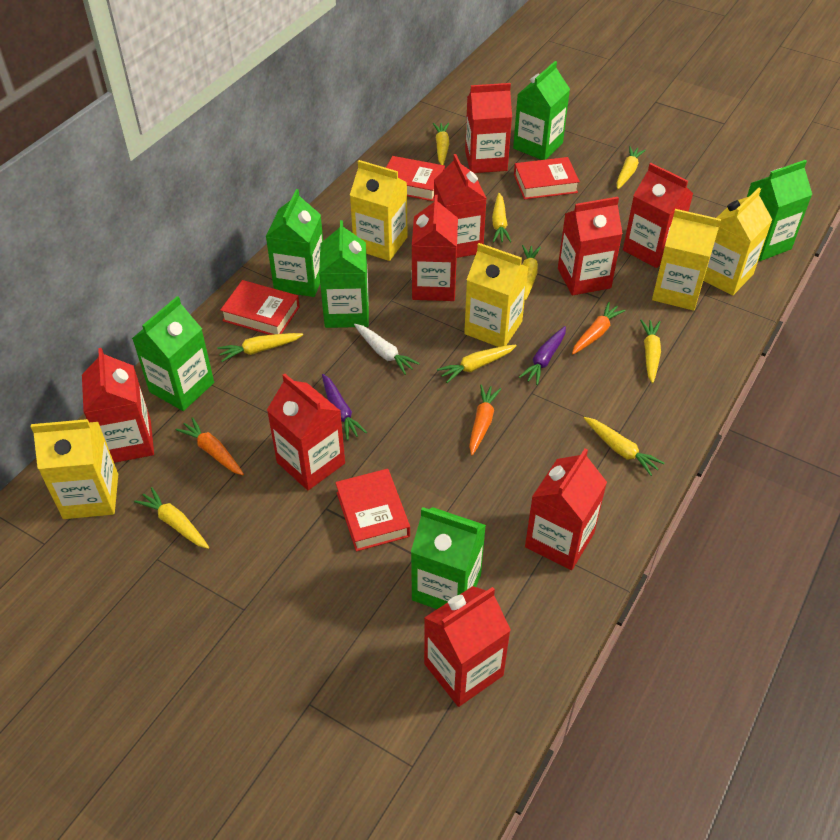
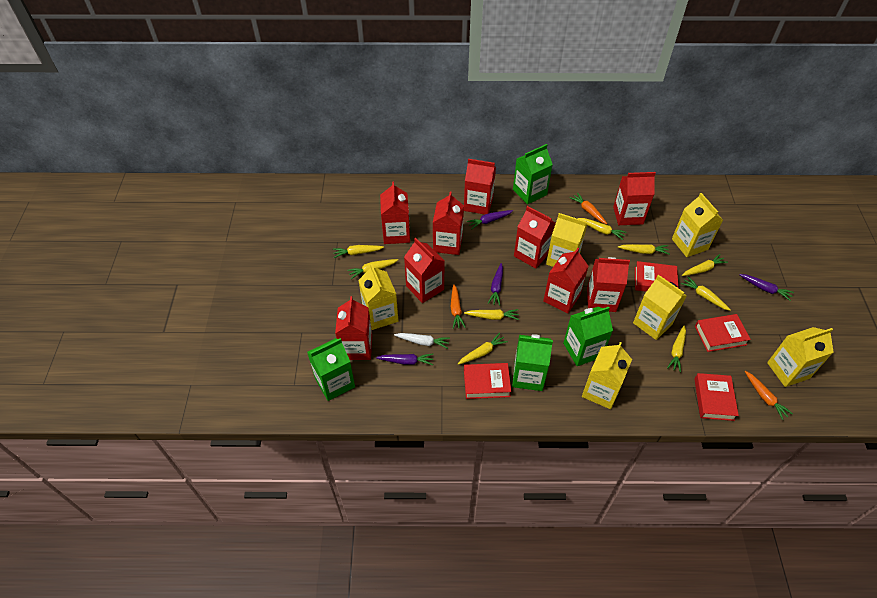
green carton: 6 -> 4
purple carrot: 2 -> 4
yellow carton: 5 -> 6

